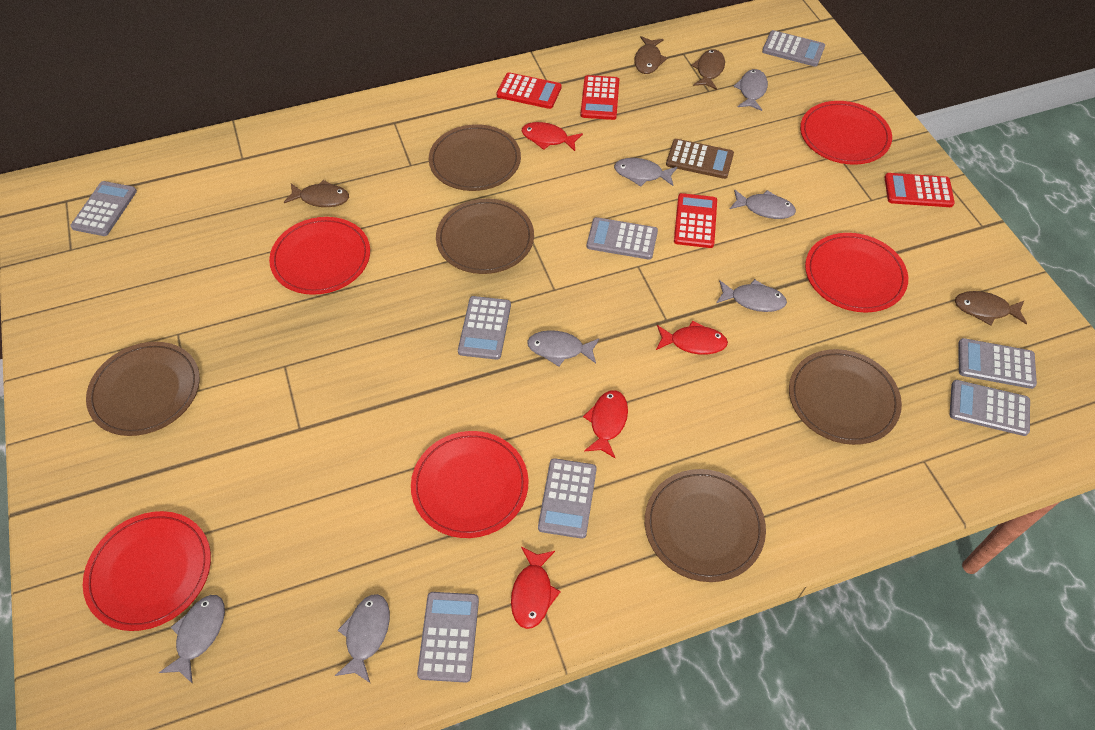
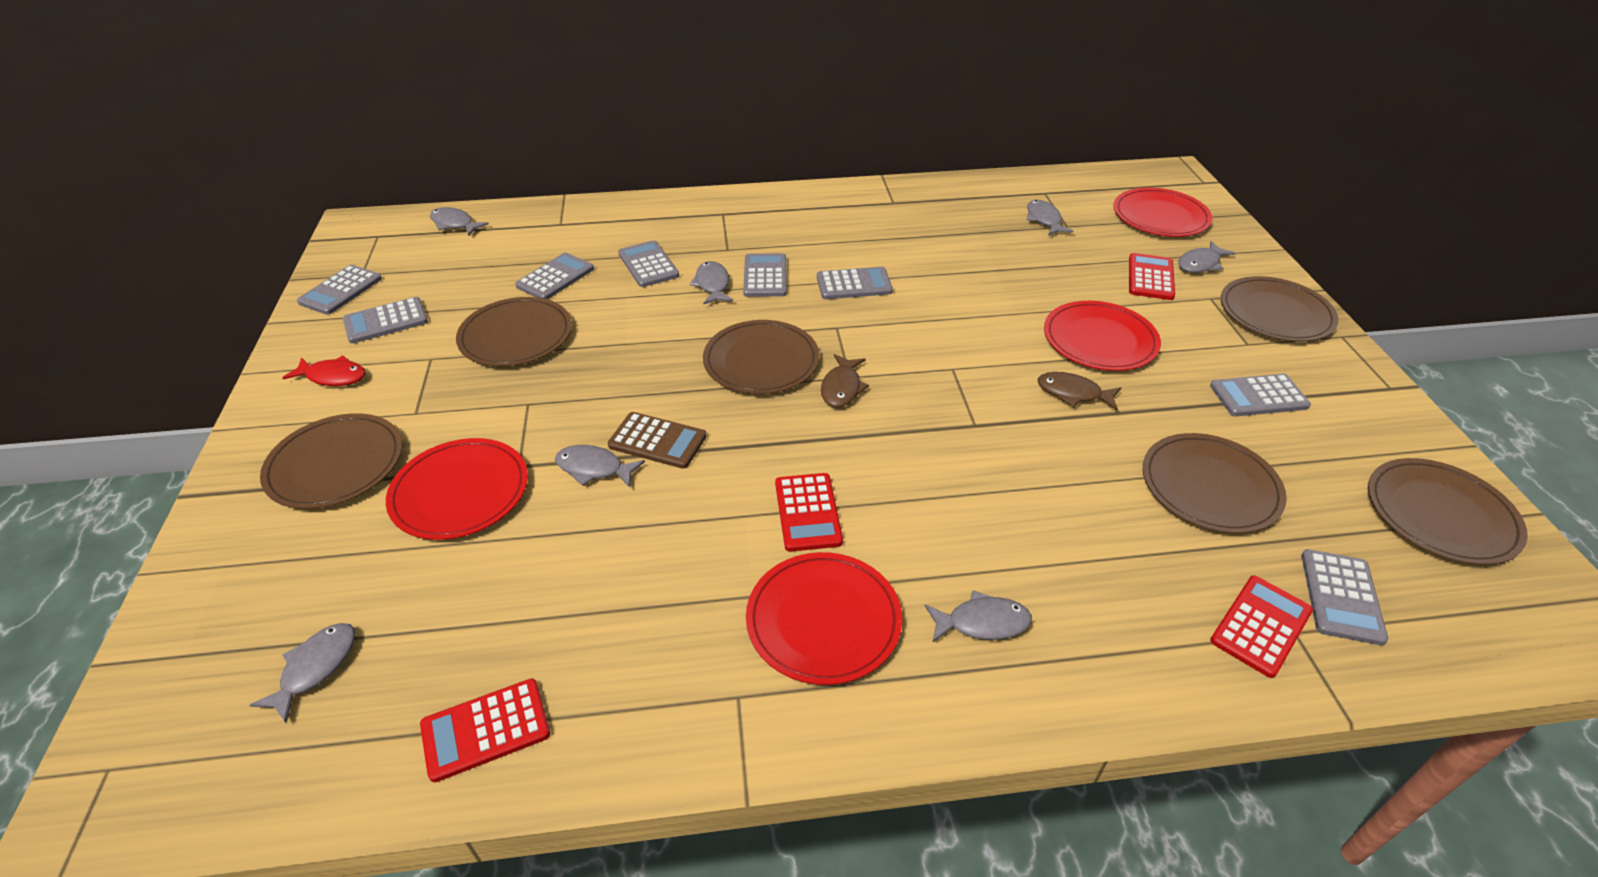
brown fish: 4 -> 2
brown plate: 5 -> 6
red fish: 4 -> 1
red plate: 5 -> 4

